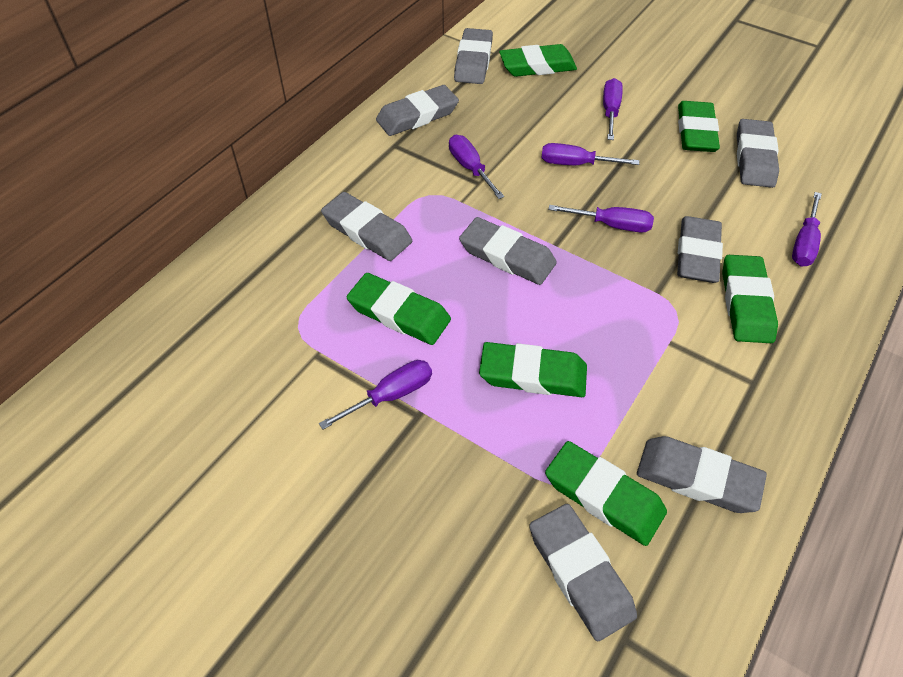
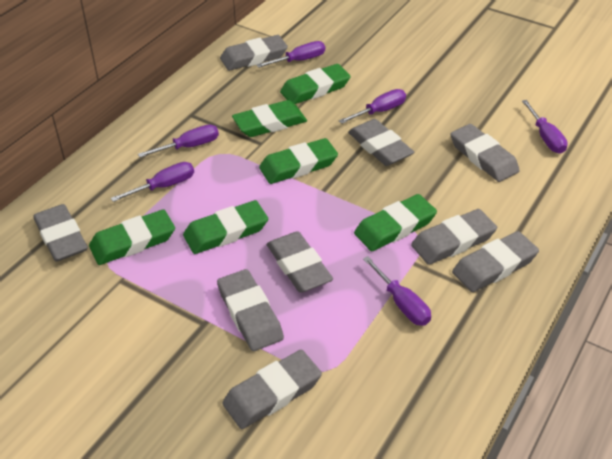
grey eraser: 8 -> 9

